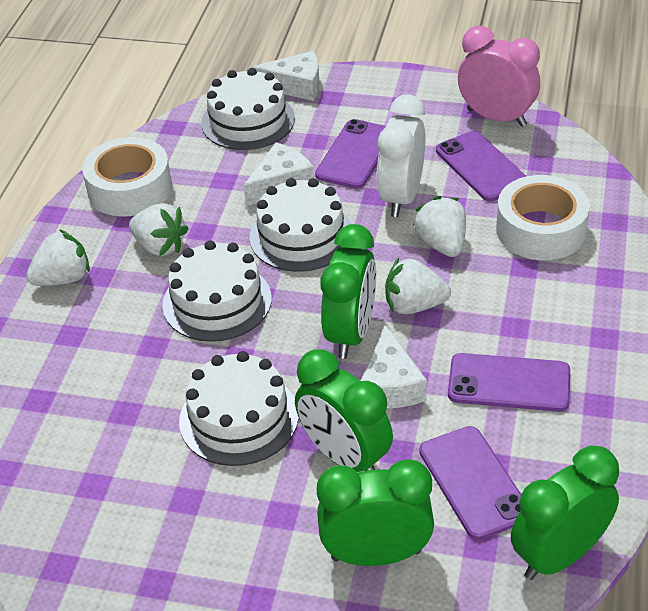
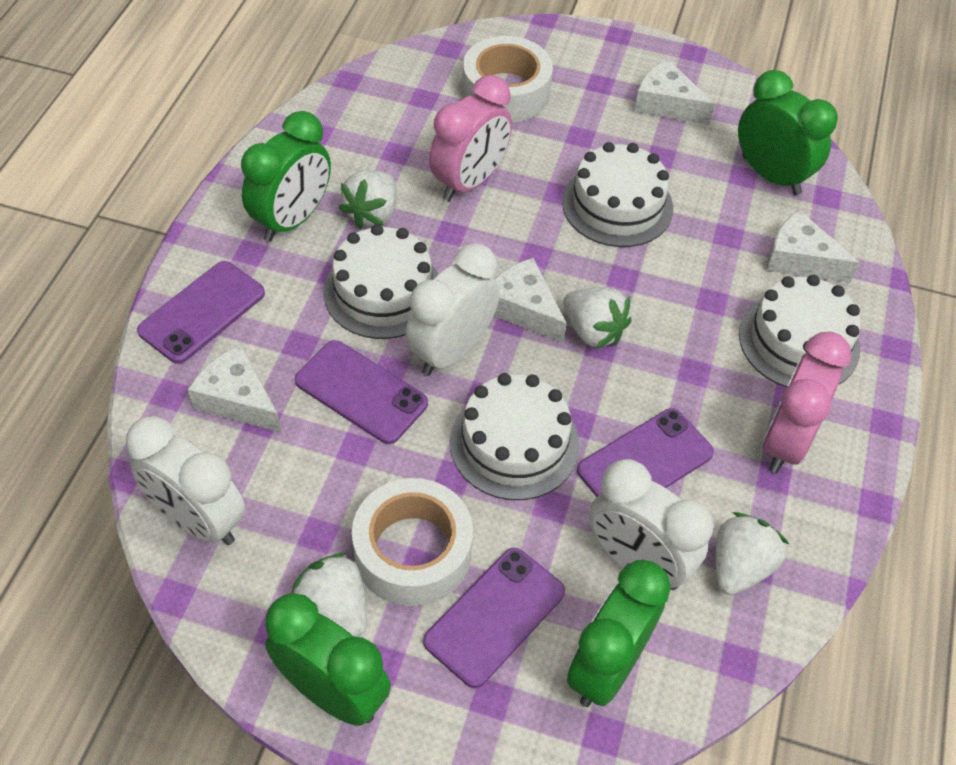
pink clock: 1 -> 2
white cheese: 3 -> 4
white clock: 1 -> 3

